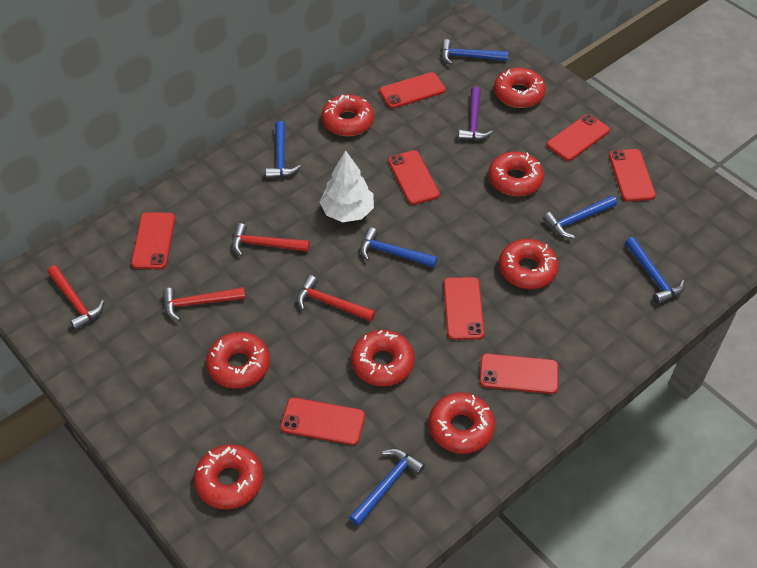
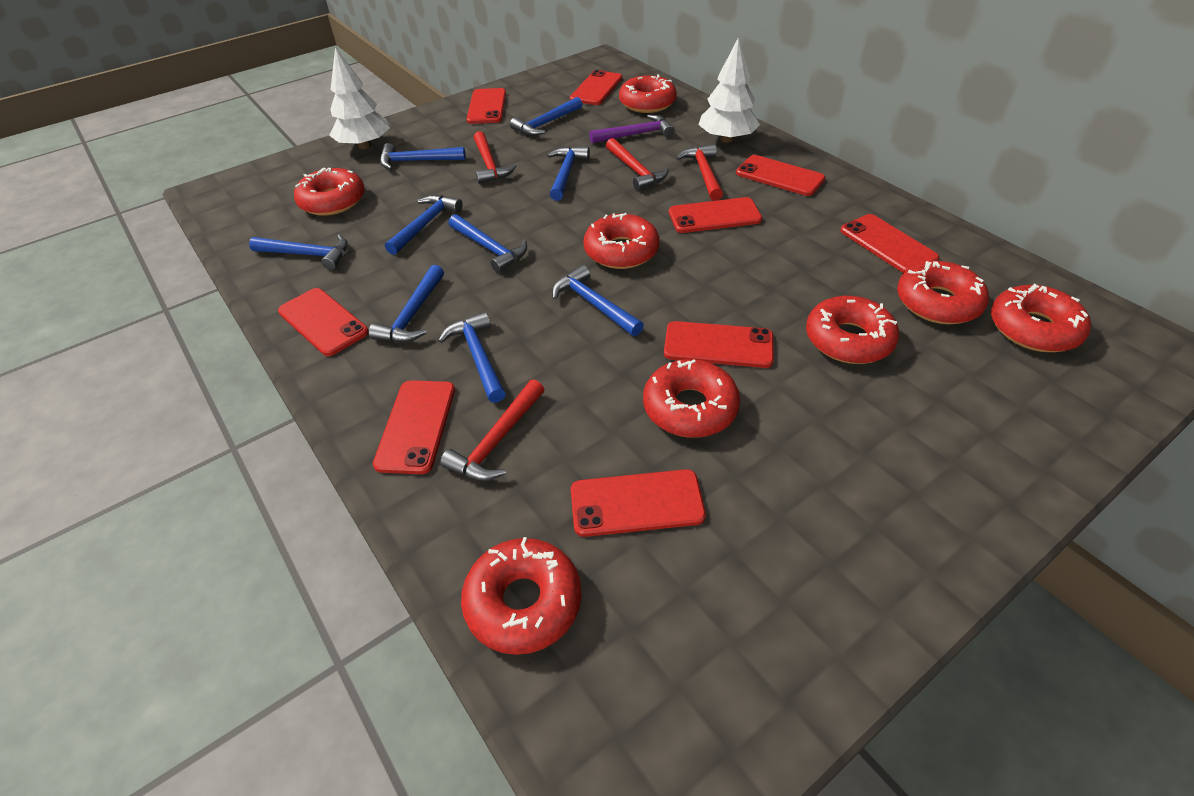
blue hammer: 6 -> 9
red phone: 8 -> 9
white tree: 1 -> 2

